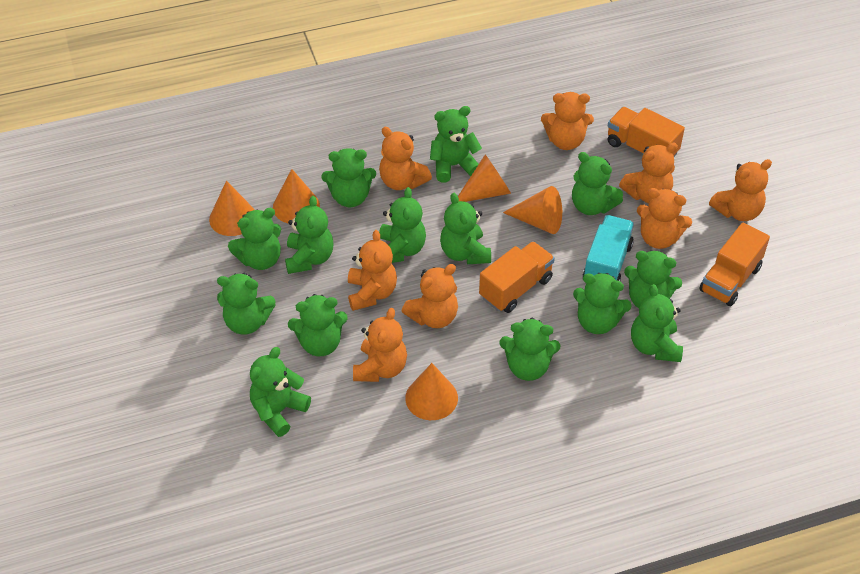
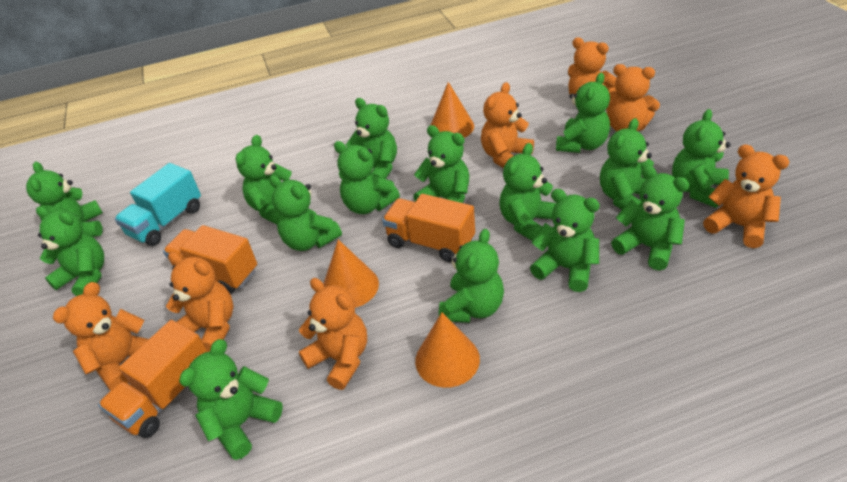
green teddy bear: 14 -> 15
orange cone: 5 -> 3
orange teddy bear: 8 -> 7

